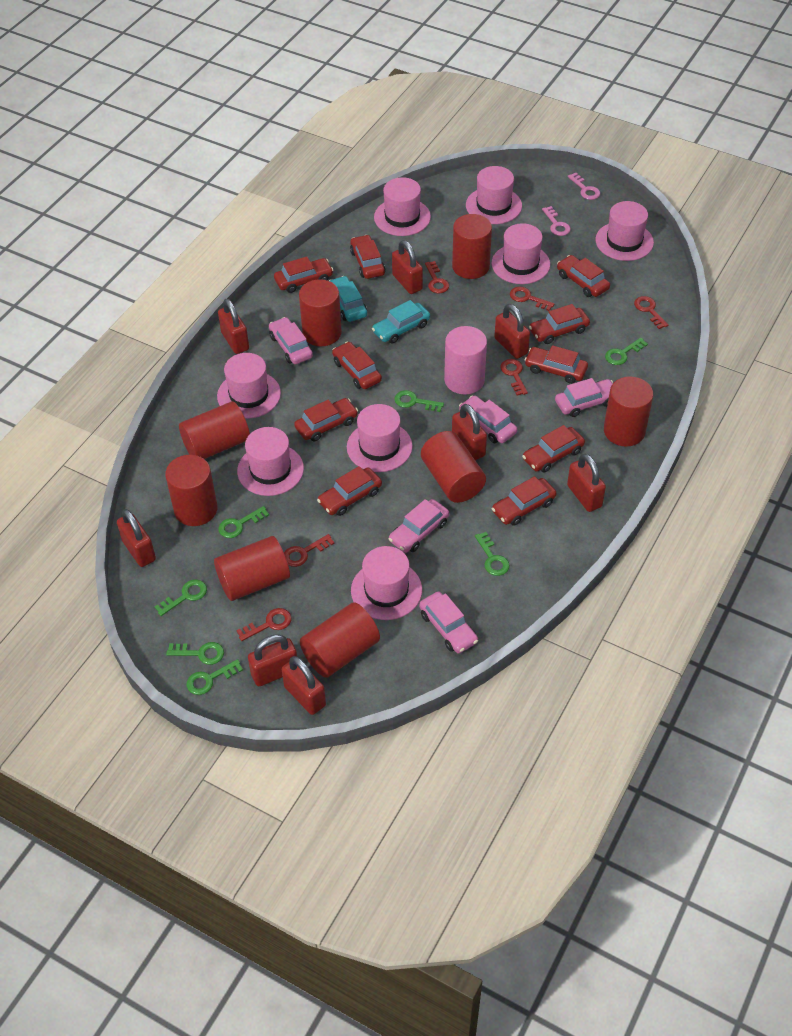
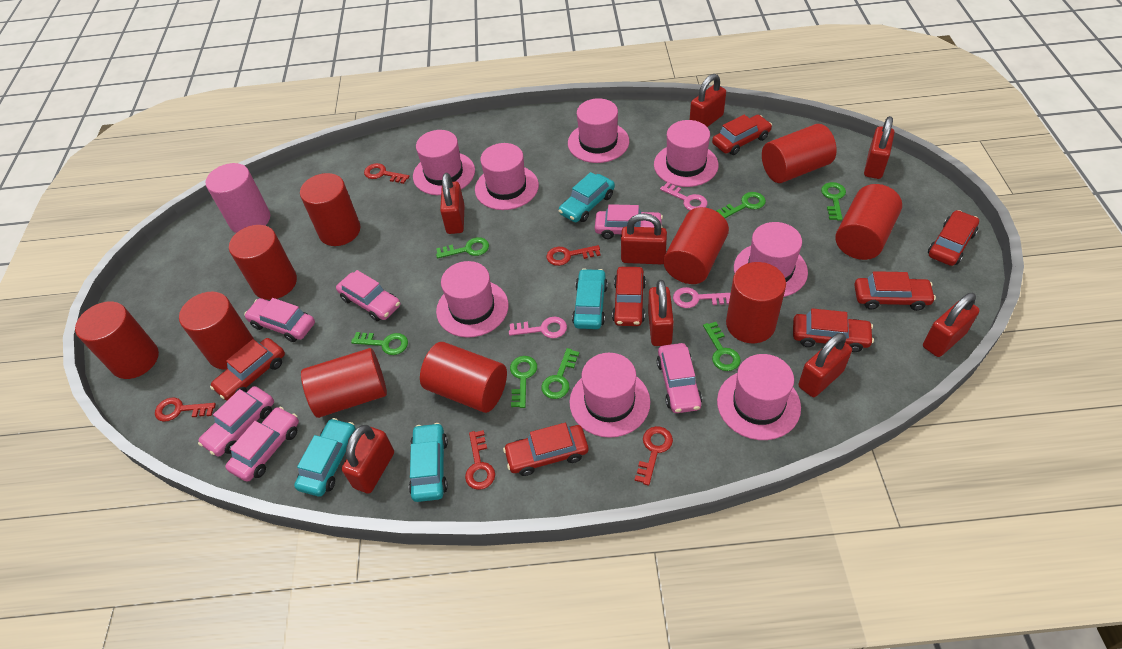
pink car: 5 -> 6
pink key: 2 -> 3
red car: 10 -> 7
red cylinder: 8 -> 10
red key: 6 -> 5
turquoise car: 2 -> 4

